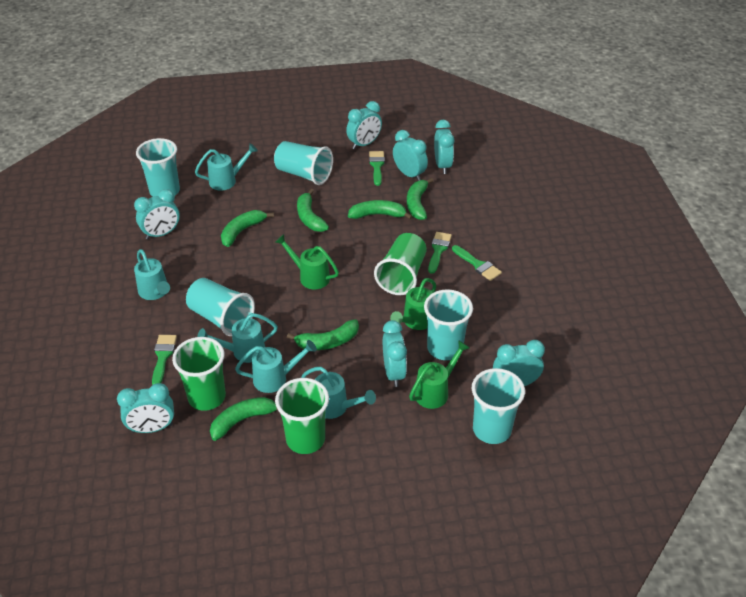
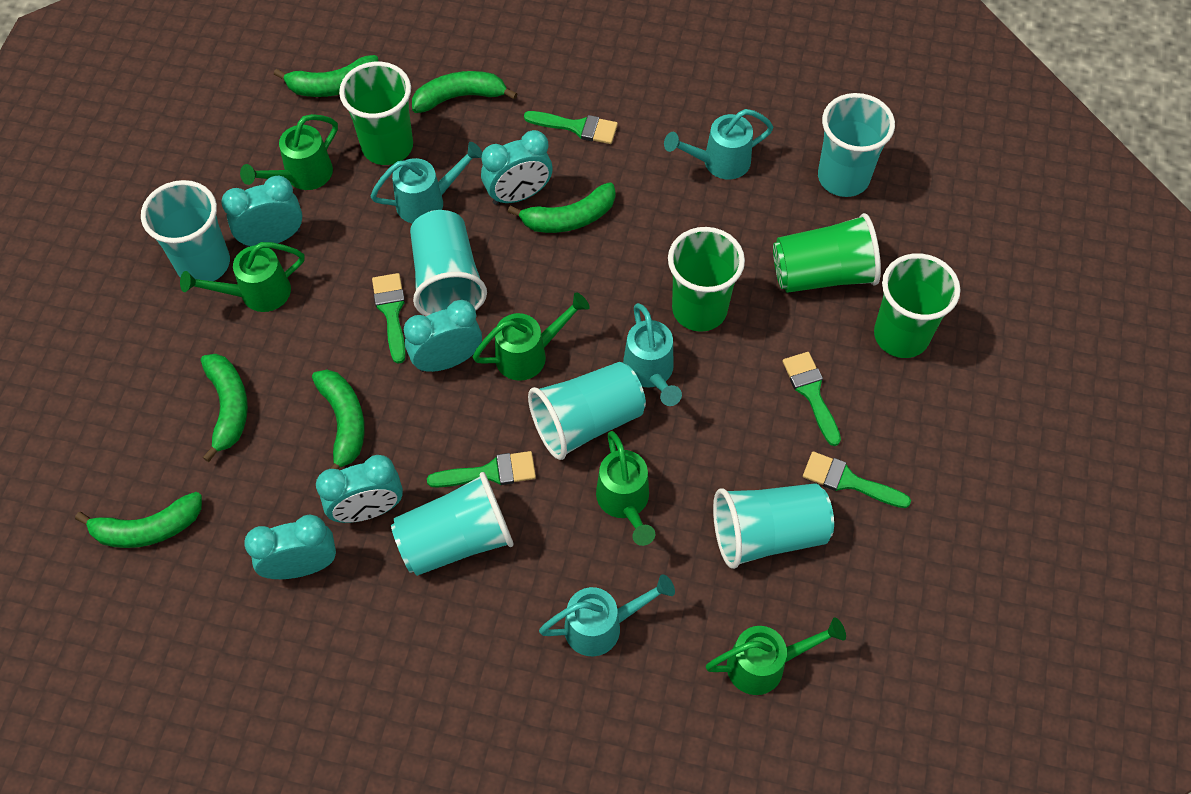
green brush: 4 -> 5
green cup: 3 -> 4
green watering can: 3 -> 5
turquoise clock: 7 -> 5
turquoise cup: 5 -> 6
turquoise watering can: 5 -> 4

